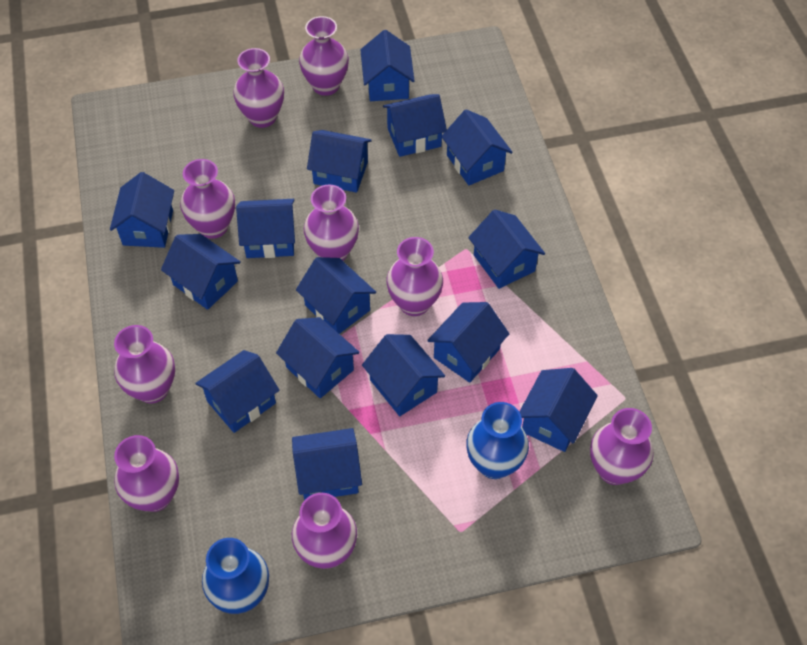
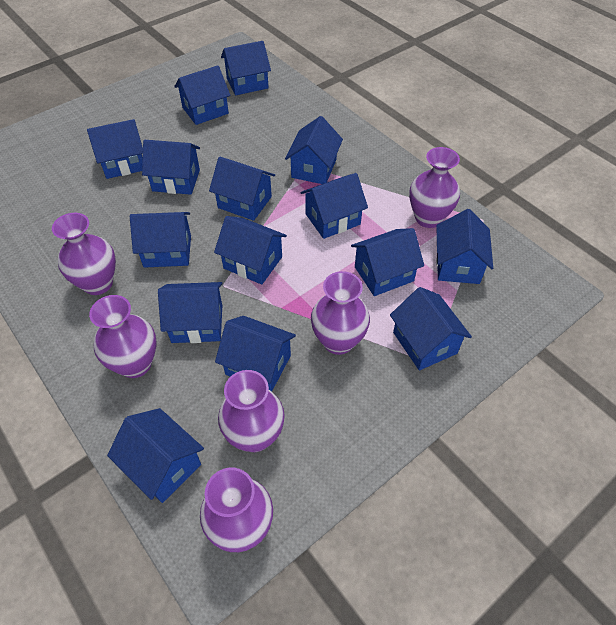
blue vase: 2 -> 0
purple vase: 9 -> 6

